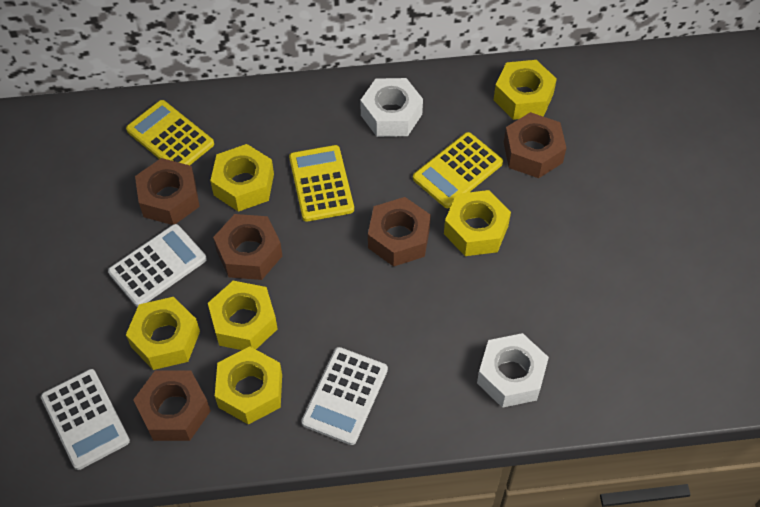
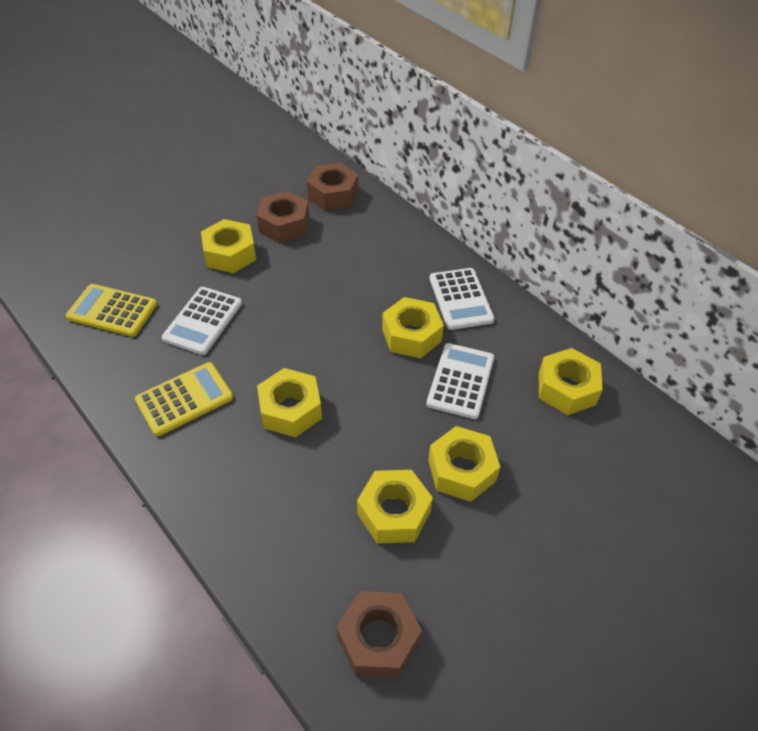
brown nut: 5 -> 3
white nut: 2 -> 0
yellow calculator: 3 -> 2

